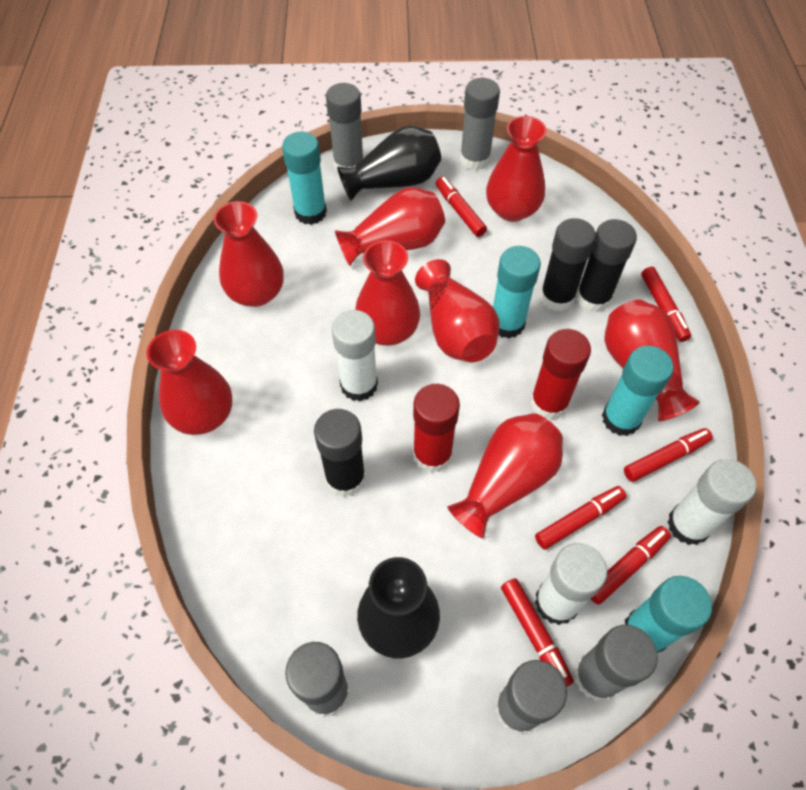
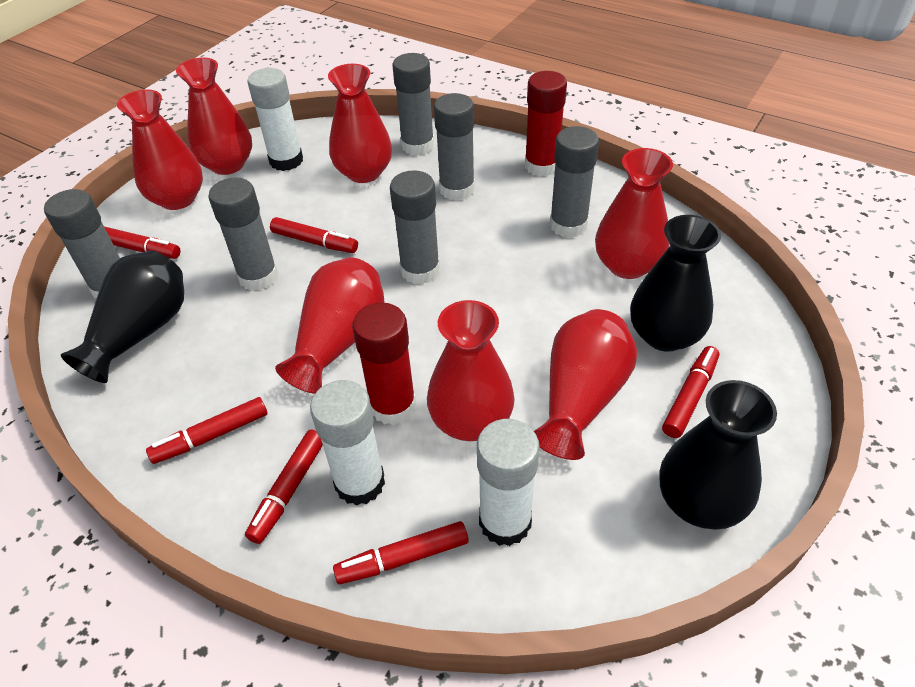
black glue stick: 3 -> 0
black vase: 2 -> 3
grey glue stick: 5 -> 6
red vase: 8 -> 7
turquoise glue stick: 4 -> 0

